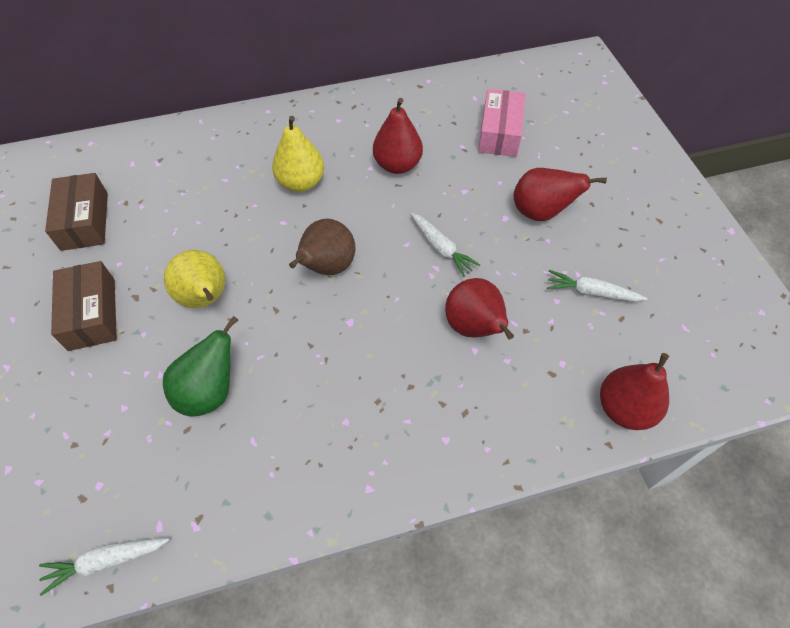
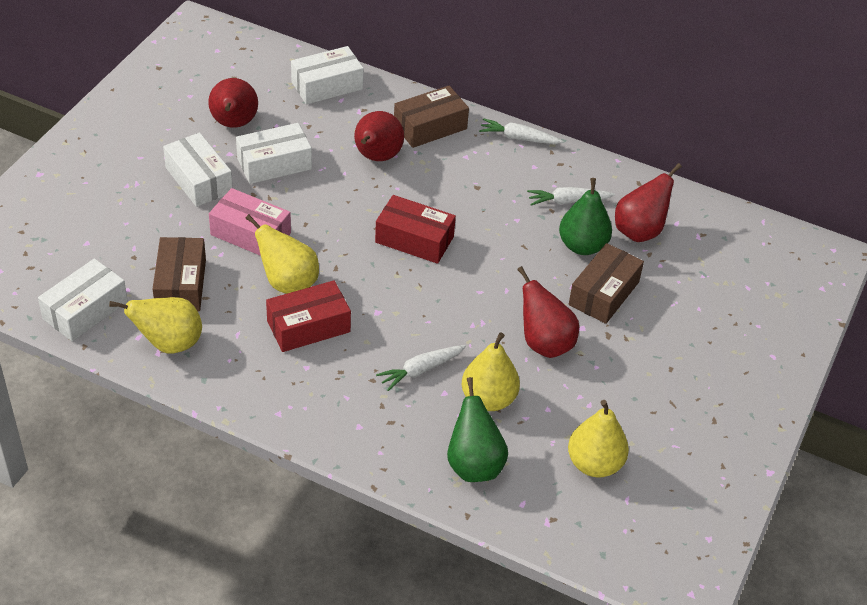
brown box: 2 -> 3
brown pear: 1 -> 0
green pear: 1 -> 2
red box: 0 -> 2
white box: 0 -> 4
yellow pear: 2 -> 4

